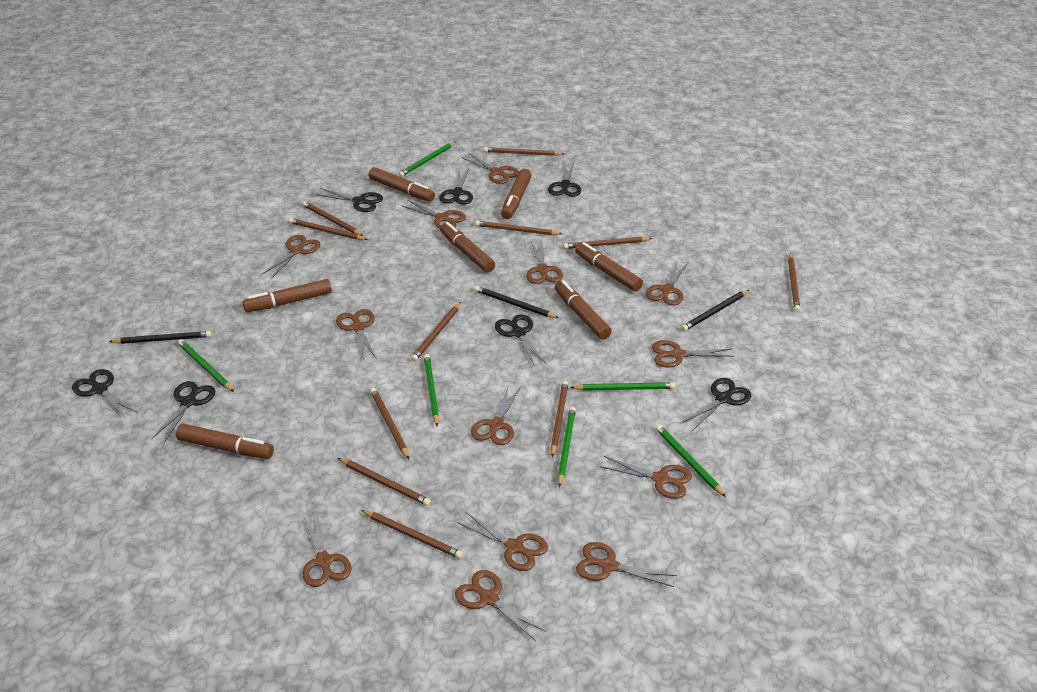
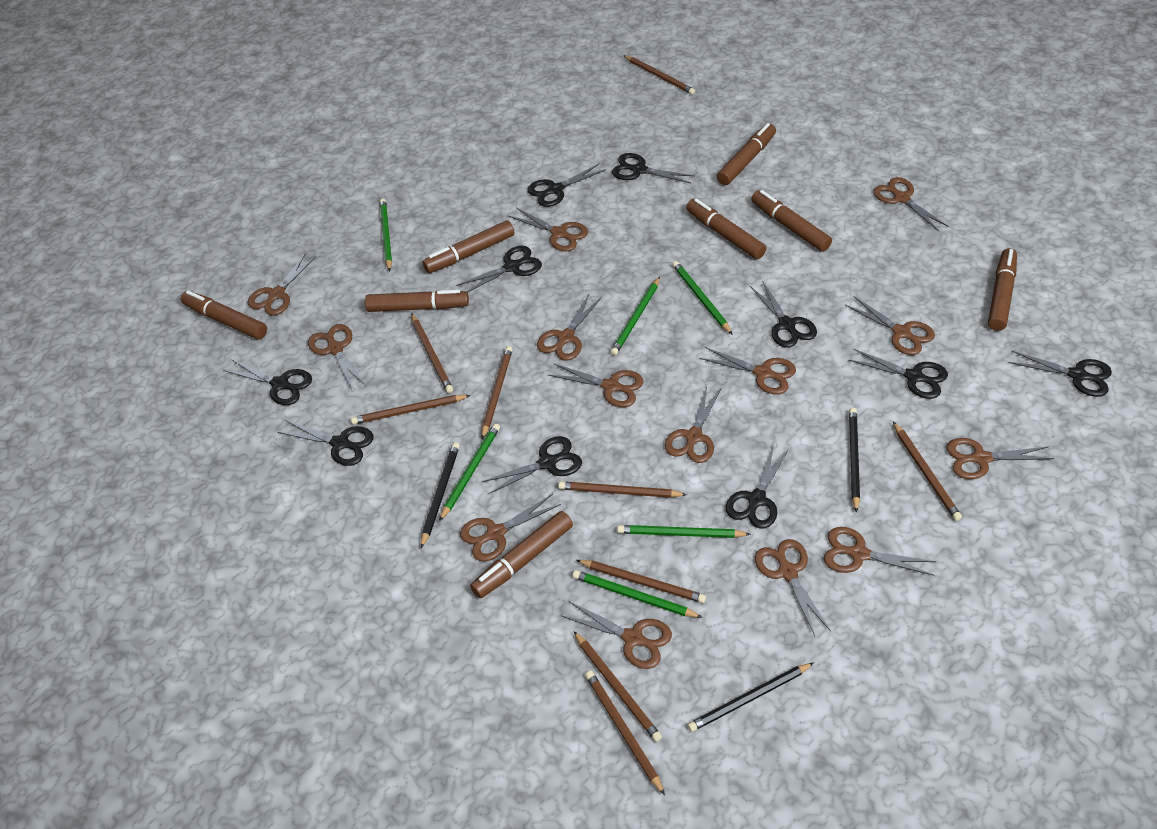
black scissors: 7 -> 10
brown marker: 7 -> 8
brown pencil: 11 -> 9
brown scissors: 13 -> 14

